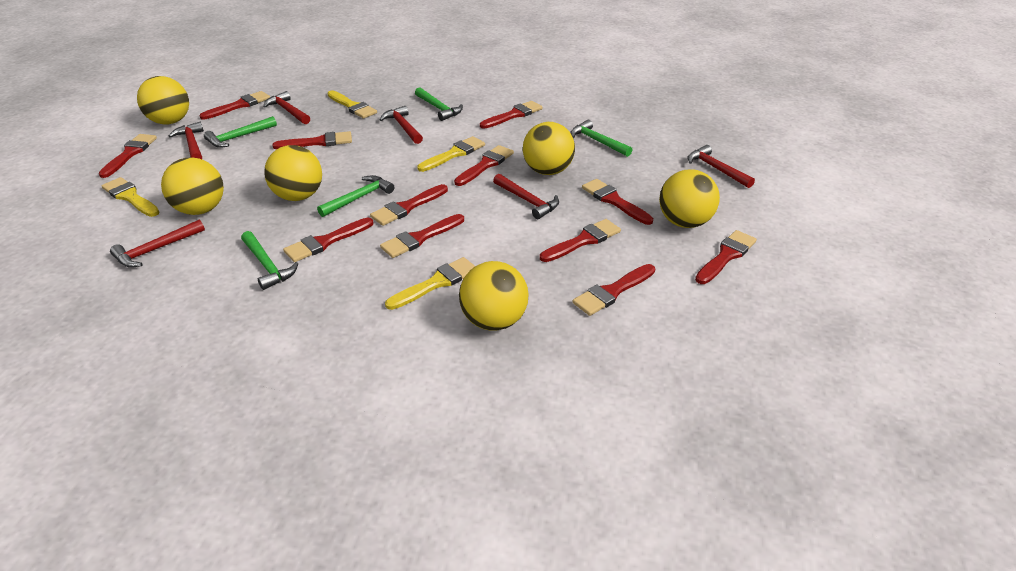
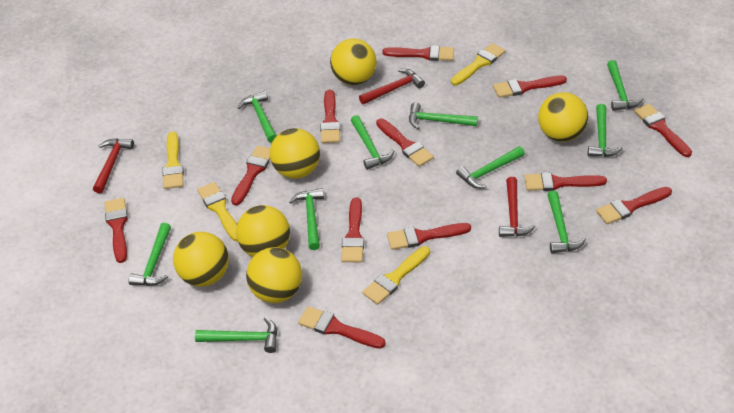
green hammer: 5 -> 10
red hammer: 6 -> 3

